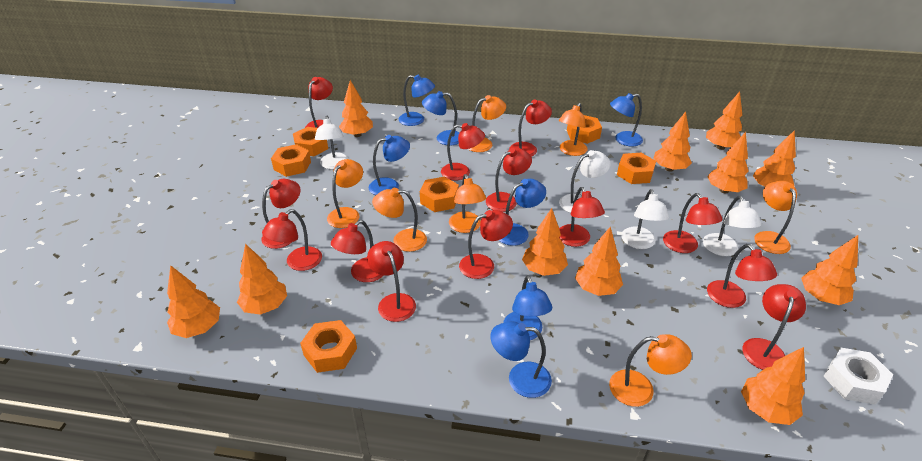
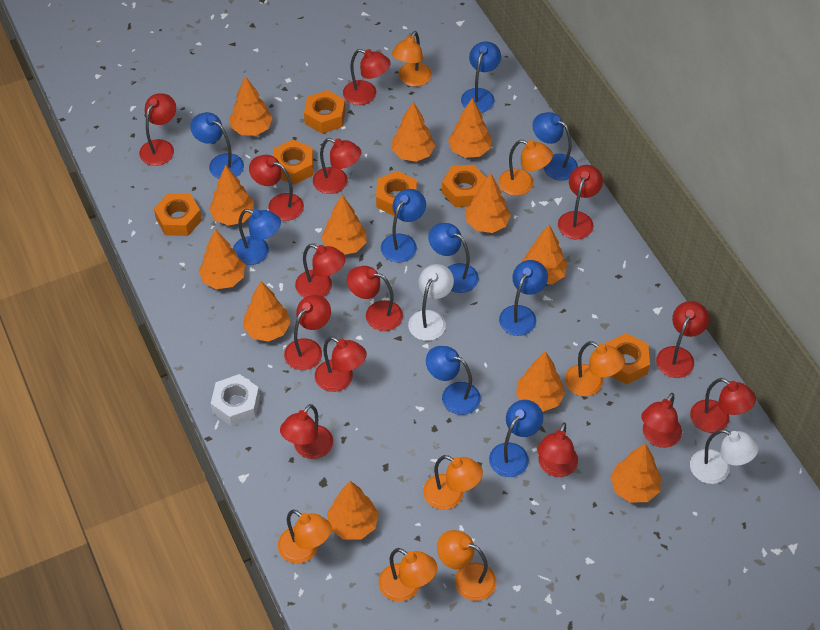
blue lamp: 7 -> 9
orange tree: 11 -> 12
red lamp: 13 -> 14
white lamp: 4 -> 2

